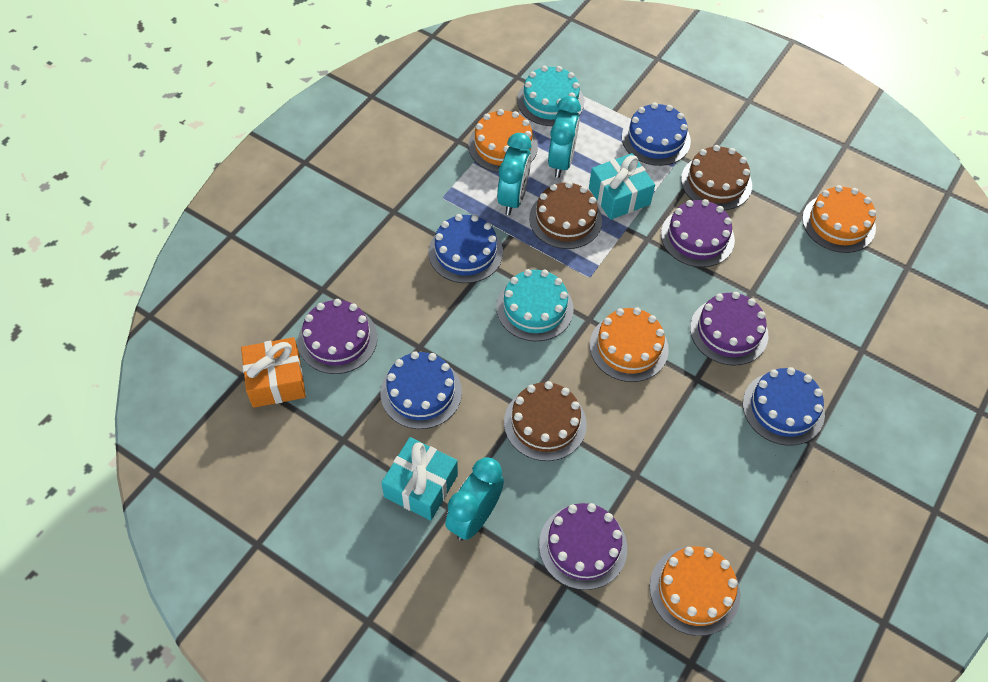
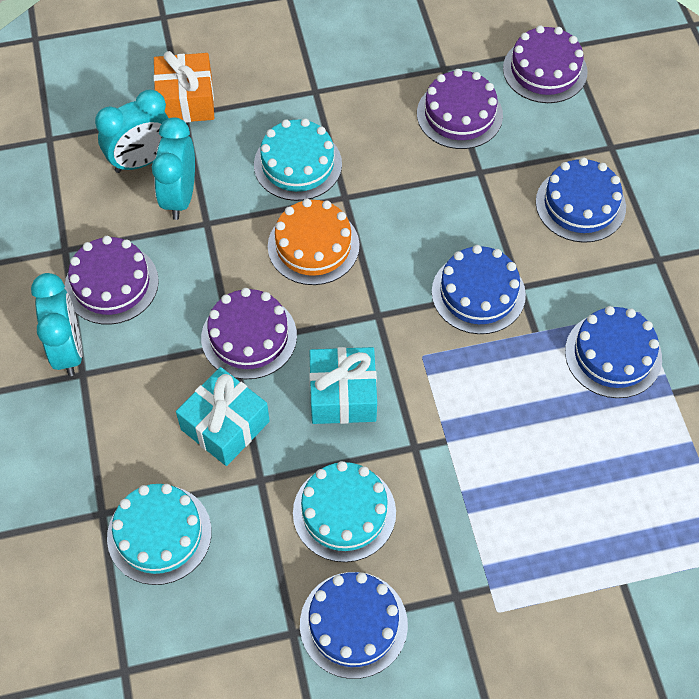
brown cake: 3 -> 0
orange cake: 4 -> 1
turquoise cake: 2 -> 3

